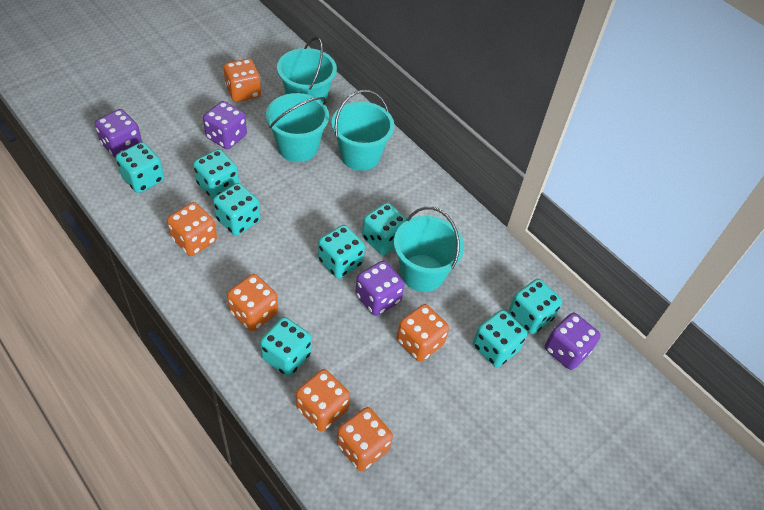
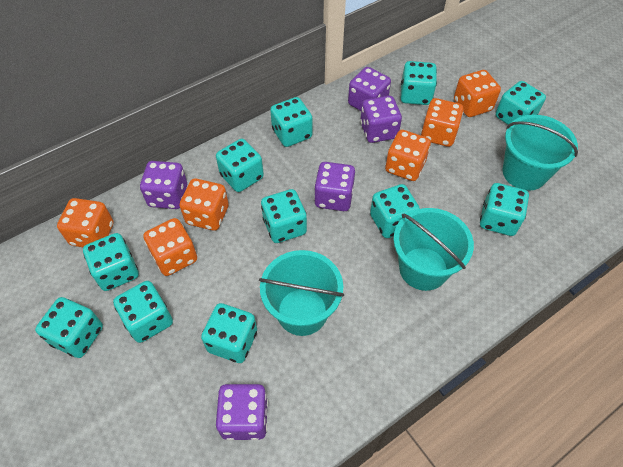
purple dice: 4 -> 5
turquoise bucket: 4 -> 3
turquoise dice: 8 -> 11

